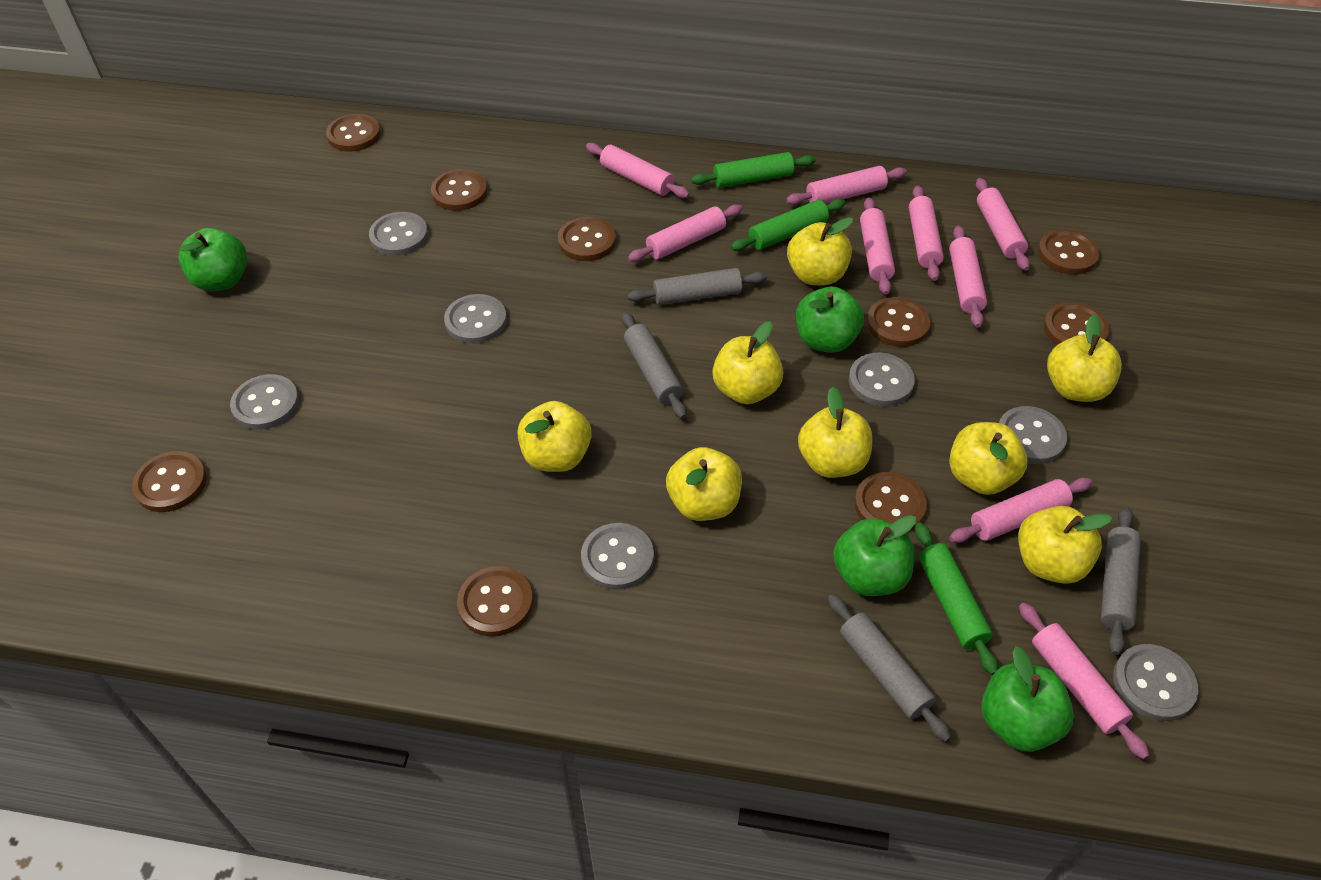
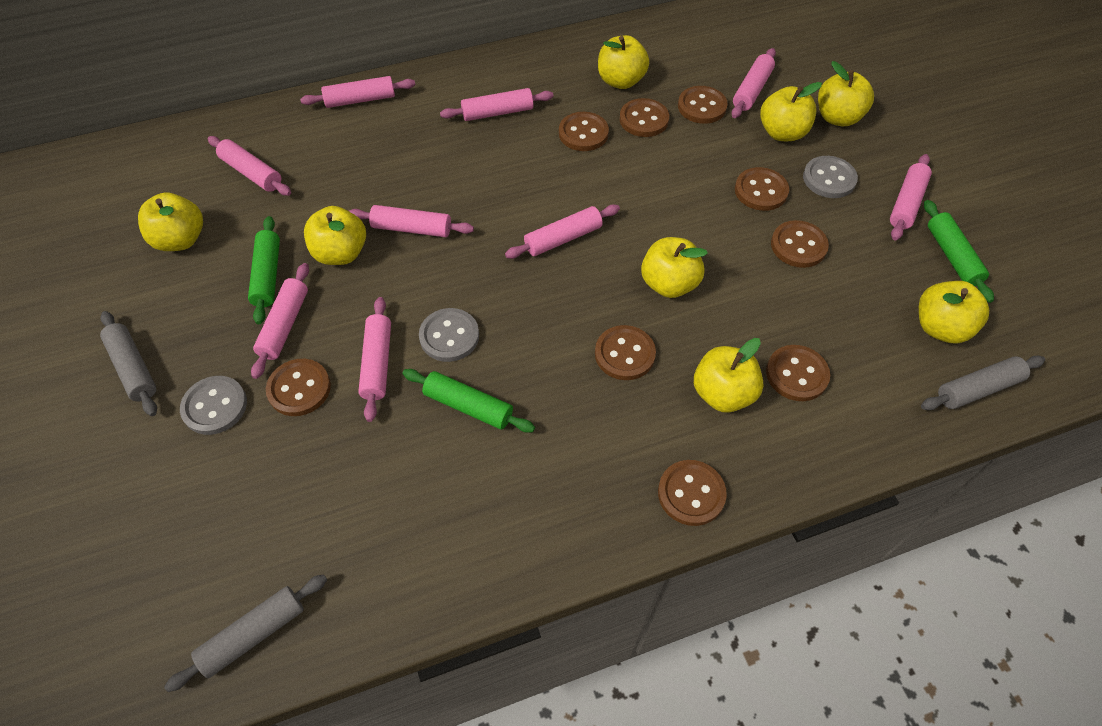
green apple: 4 -> 0
grey button: 7 -> 3
grey rolling pin: 4 -> 3

